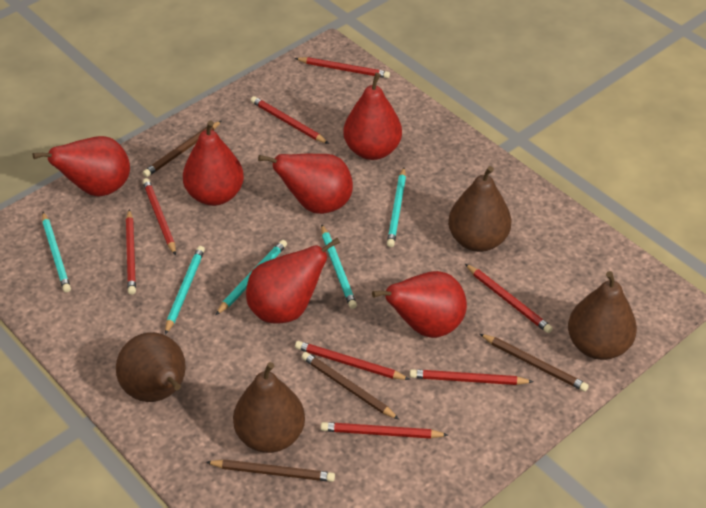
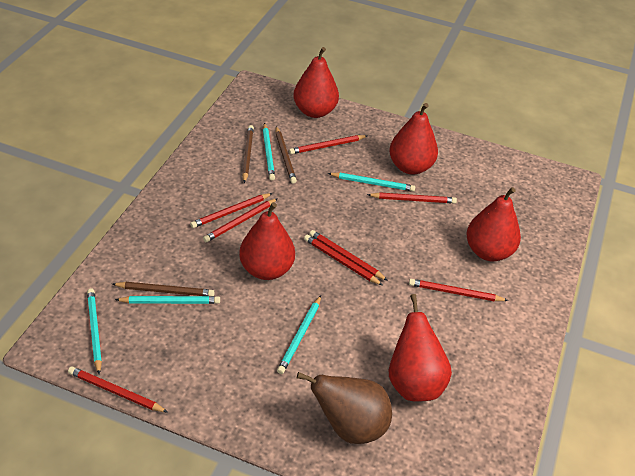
brown pear: 4 -> 1
brown pencil: 4 -> 3
red pear: 6 -> 5

